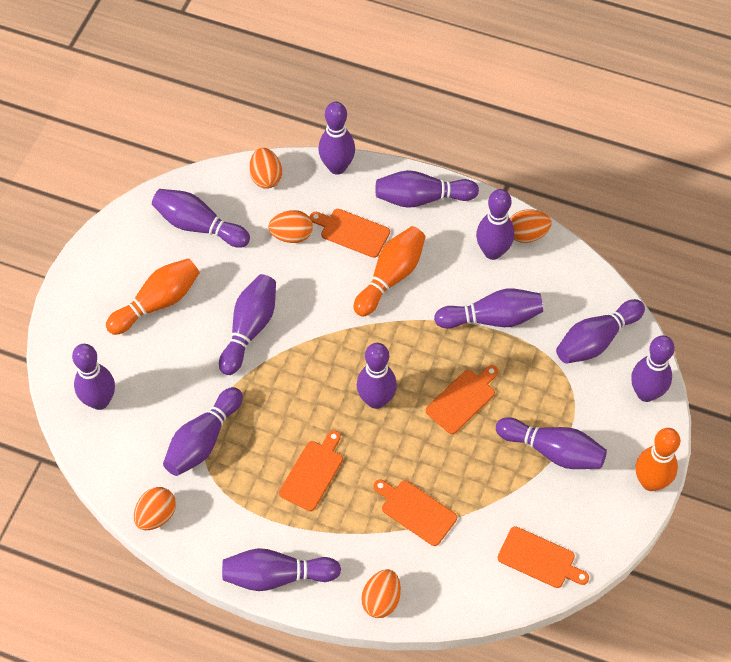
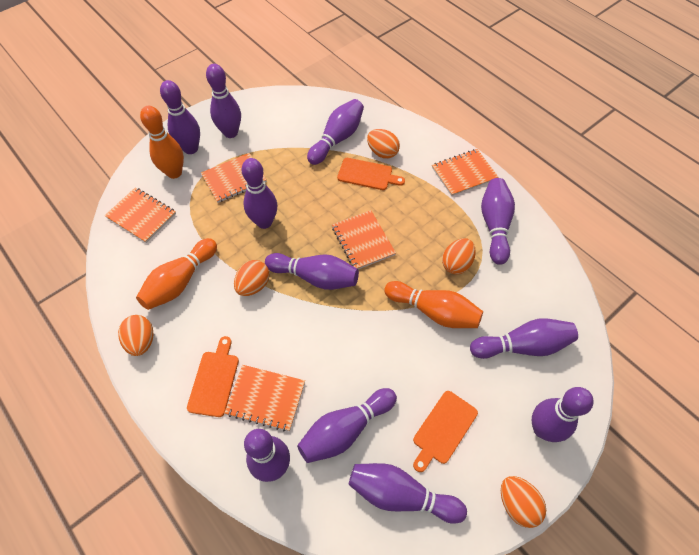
orange cutting board: 5 -> 3
orange notebook: 0 -> 5
purple bowling pin: 13 -> 11

